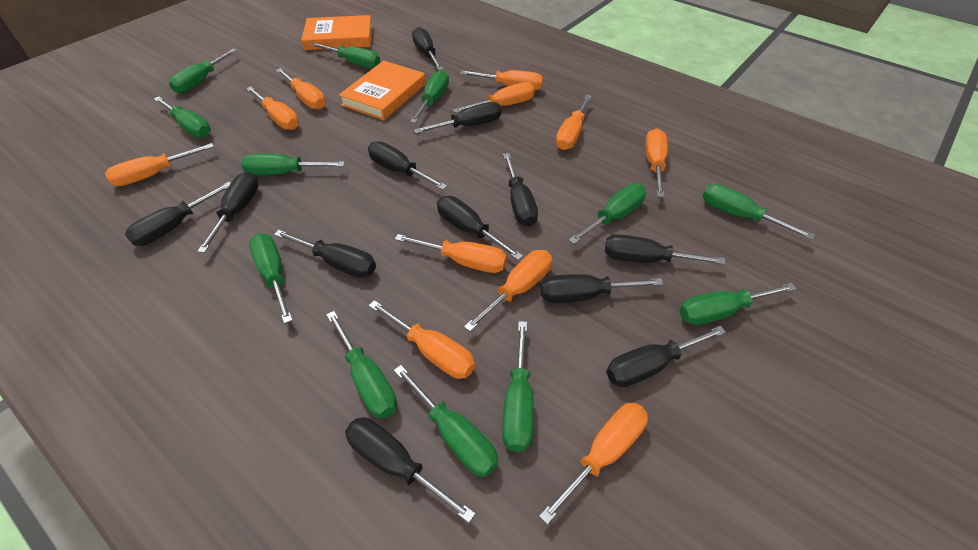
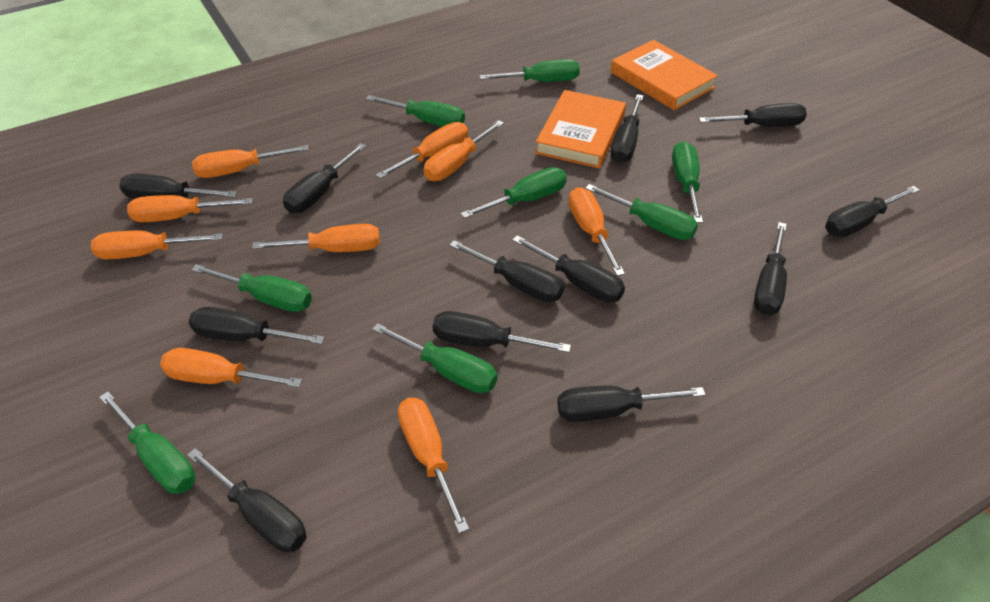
green screwdriver: 12 -> 8
orange screwdriver: 11 -> 9

